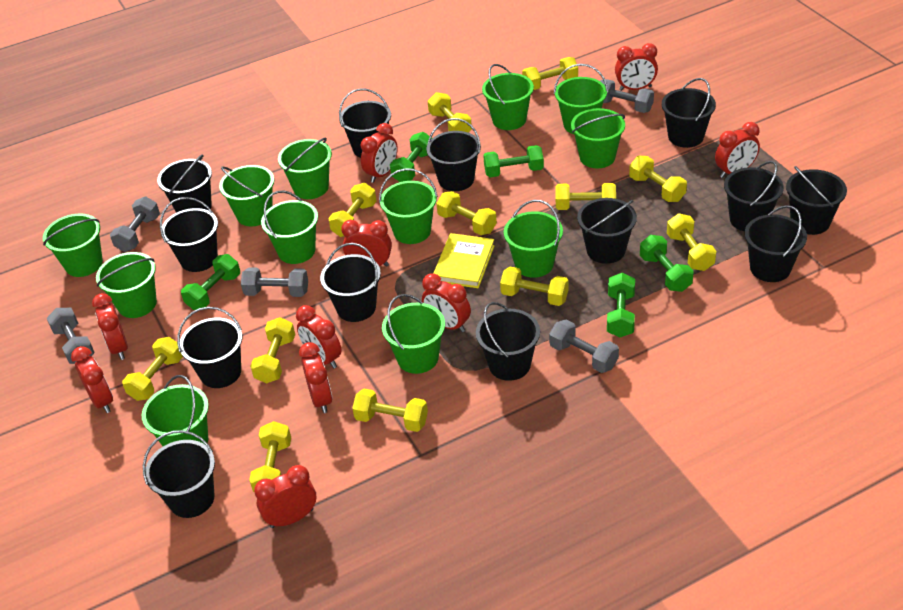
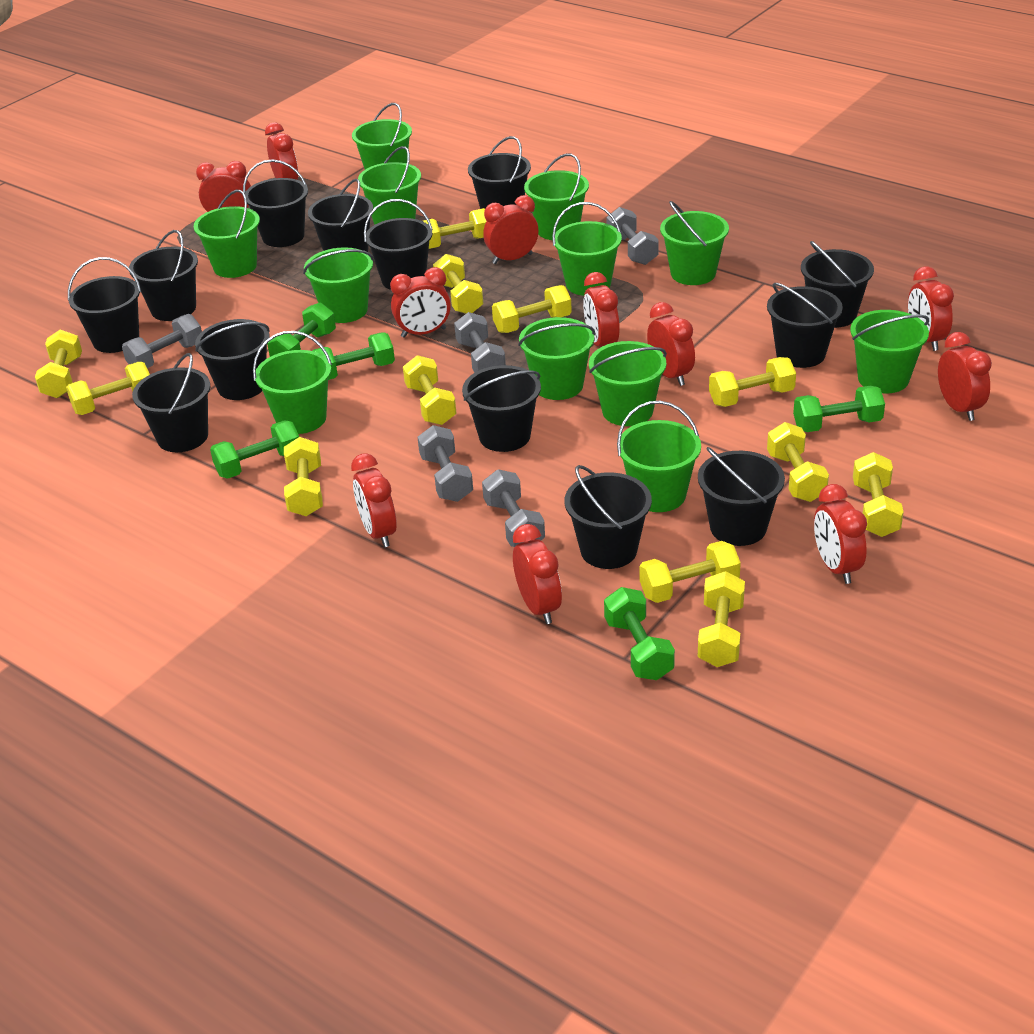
red clock: 10 -> 11
yellow book: 1 -> 0

